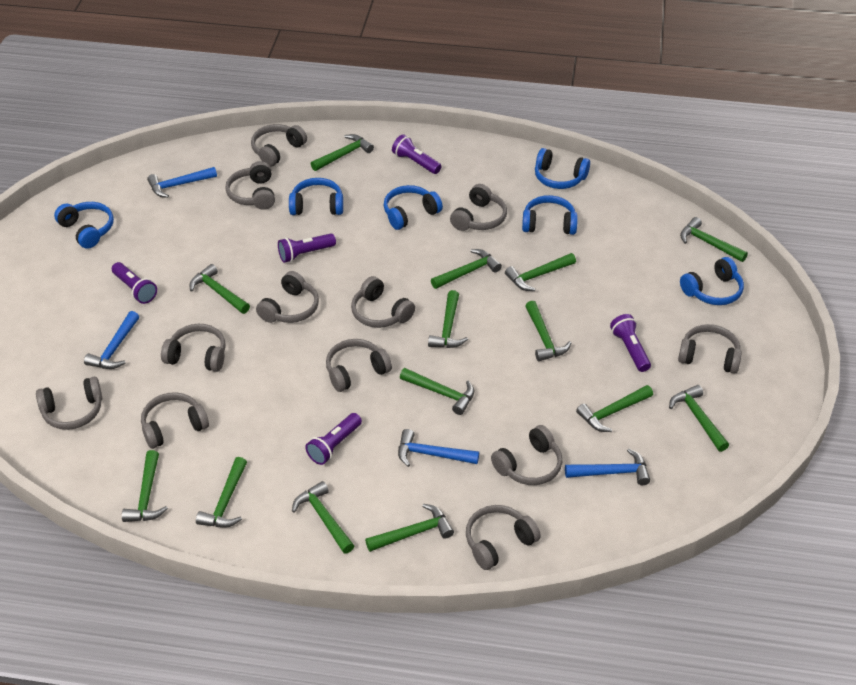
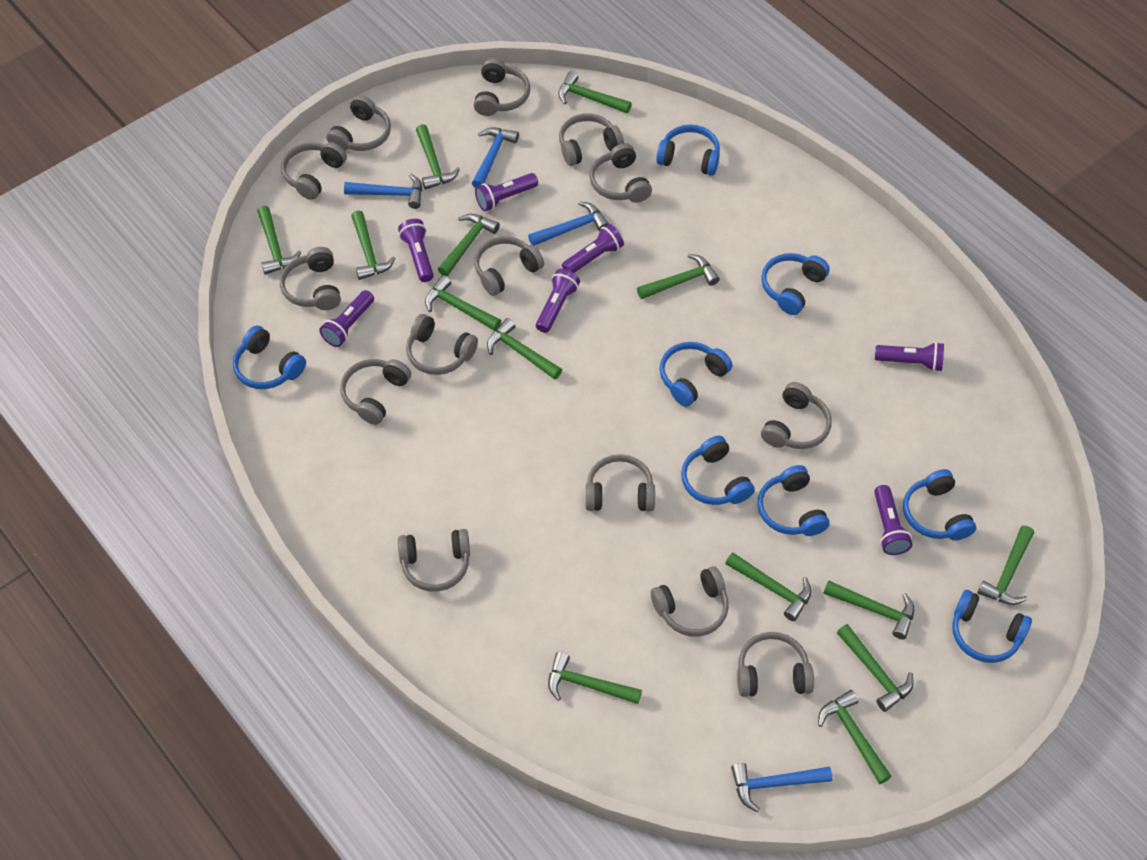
blue headphones: 6 -> 8
grey headphones: 12 -> 14
purple flashlight: 5 -> 7

